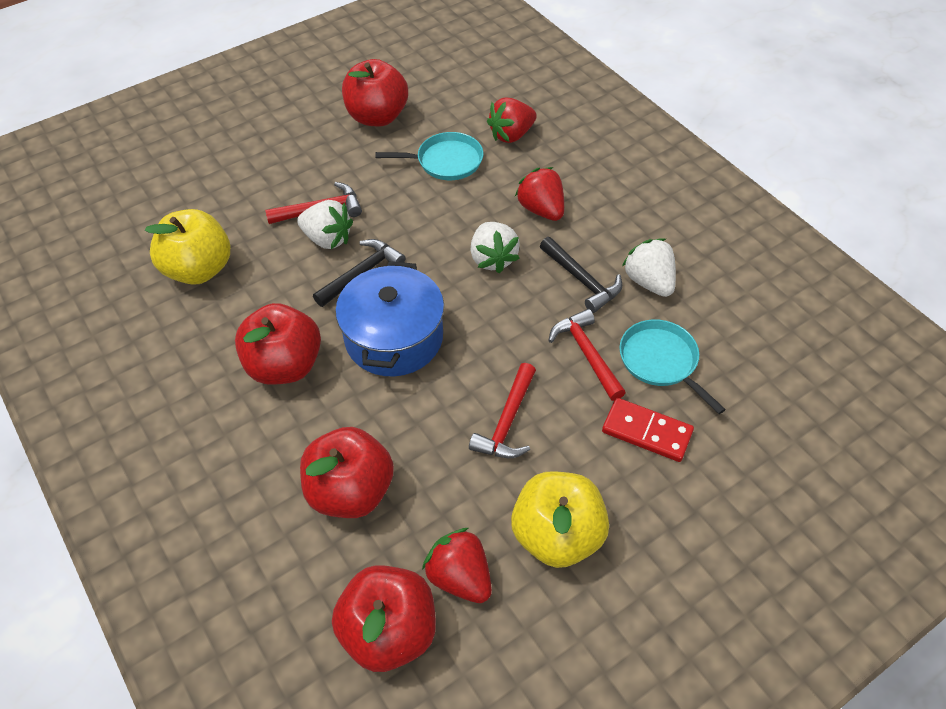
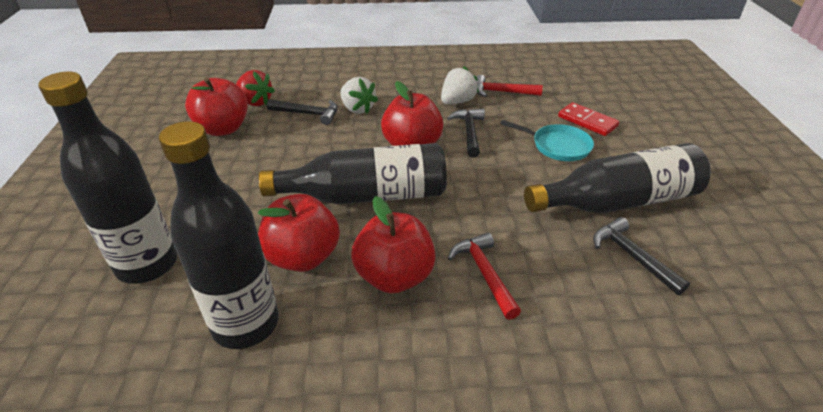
black bottle: 0 -> 4
black hammer: 2 -> 3
blue pot: 1 -> 0
red hammer: 3 -> 2
red strawberry: 3 -> 1
turquoise pan: 2 -> 1
white strawberry: 3 -> 2
yellow apple: 2 -> 0

